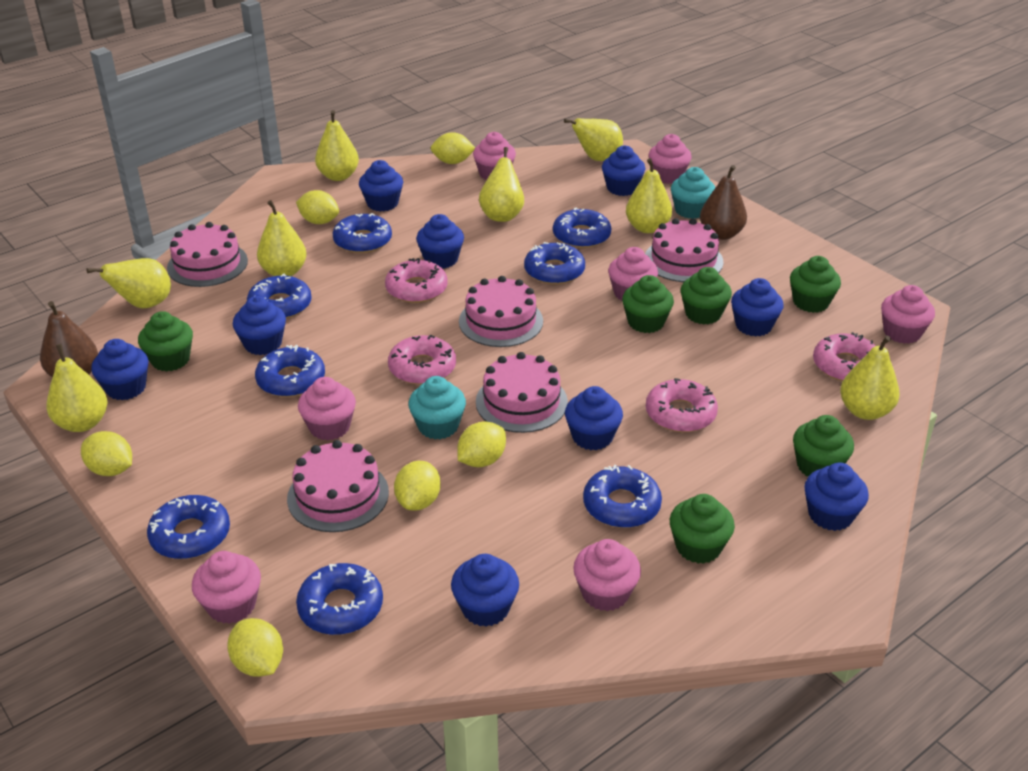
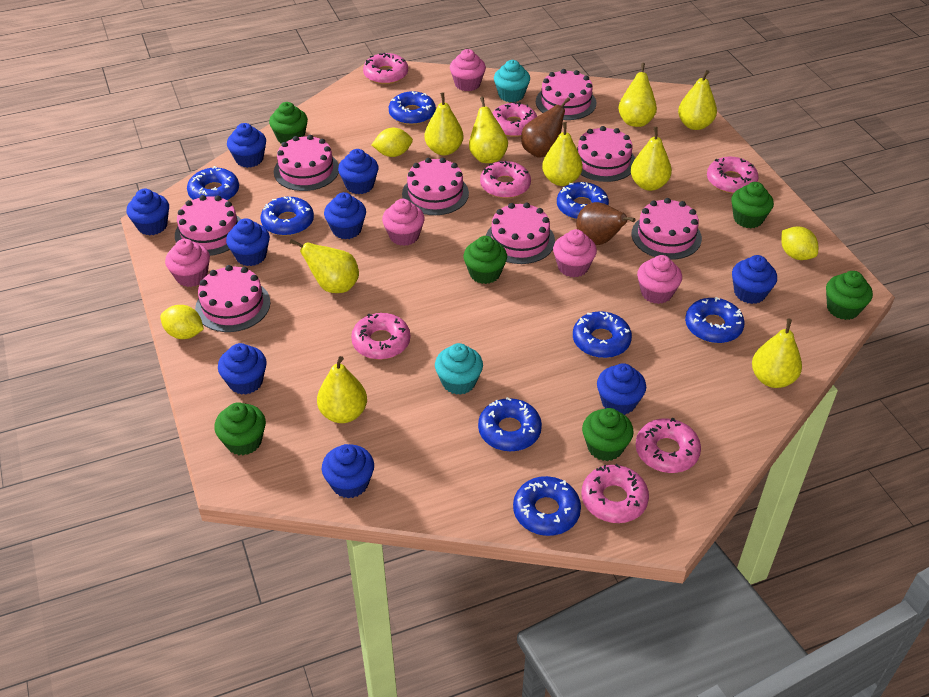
pink cake: 5 -> 8
pink cupcake: 7 -> 5
pink donut: 4 -> 7
yellow lemon: 6 -> 3
yellow pear: 8 -> 9

